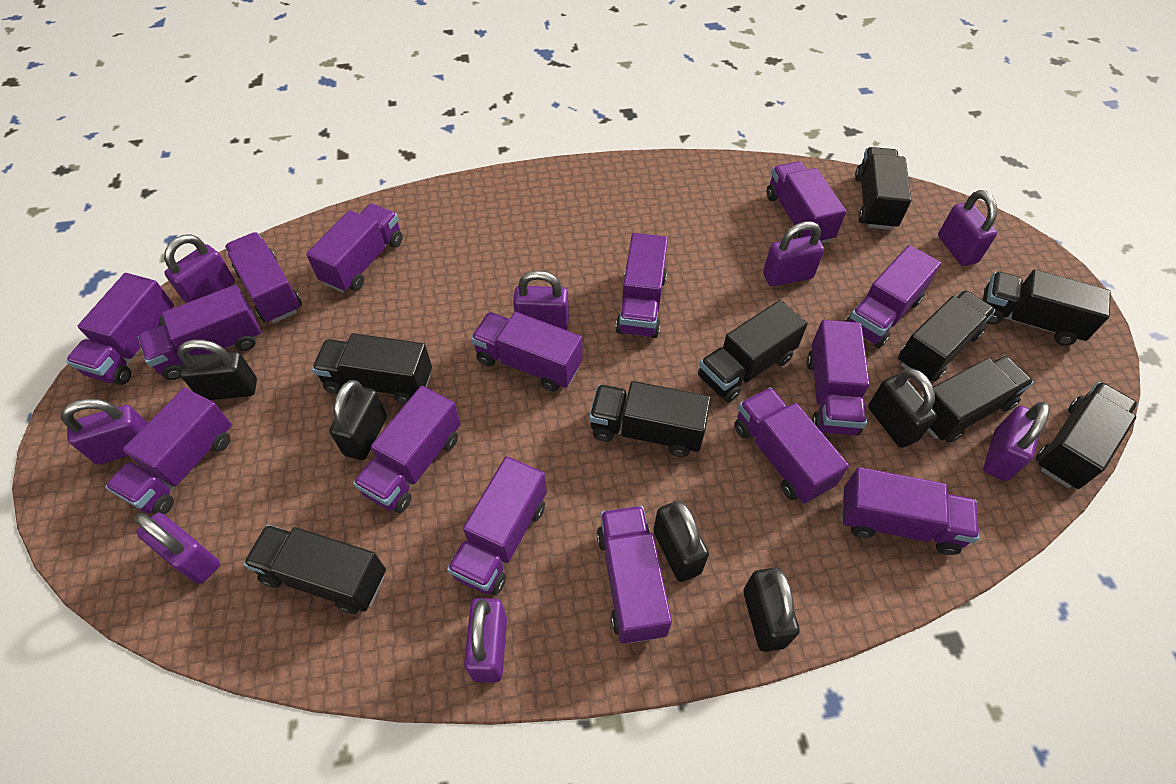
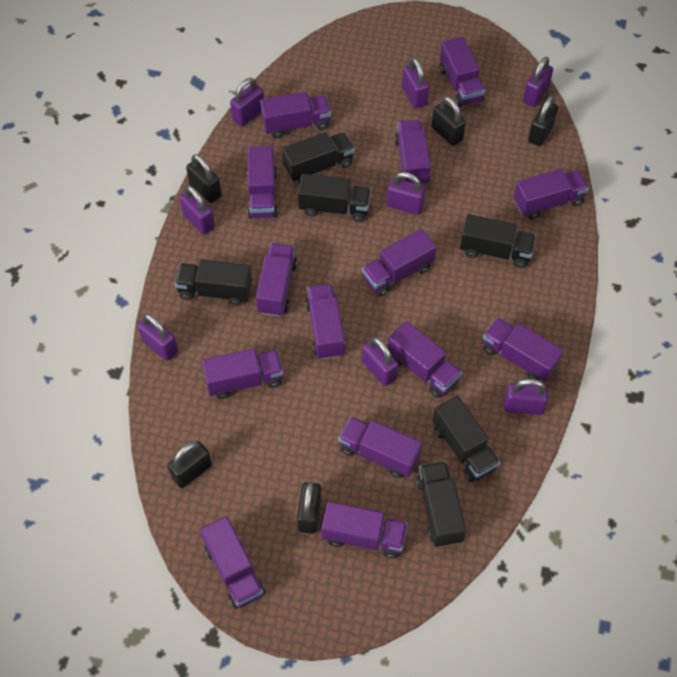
black truck: 9 -> 6
purple truck: 15 -> 14

